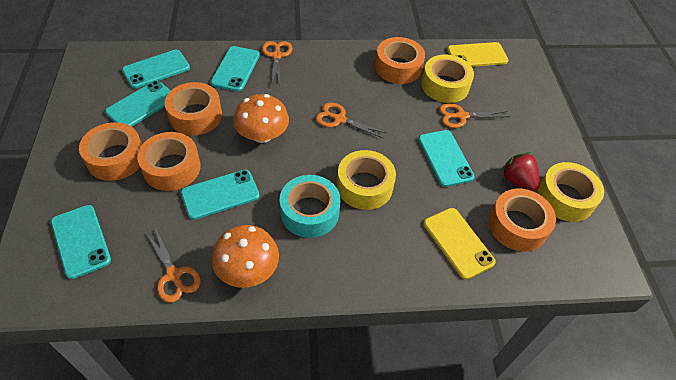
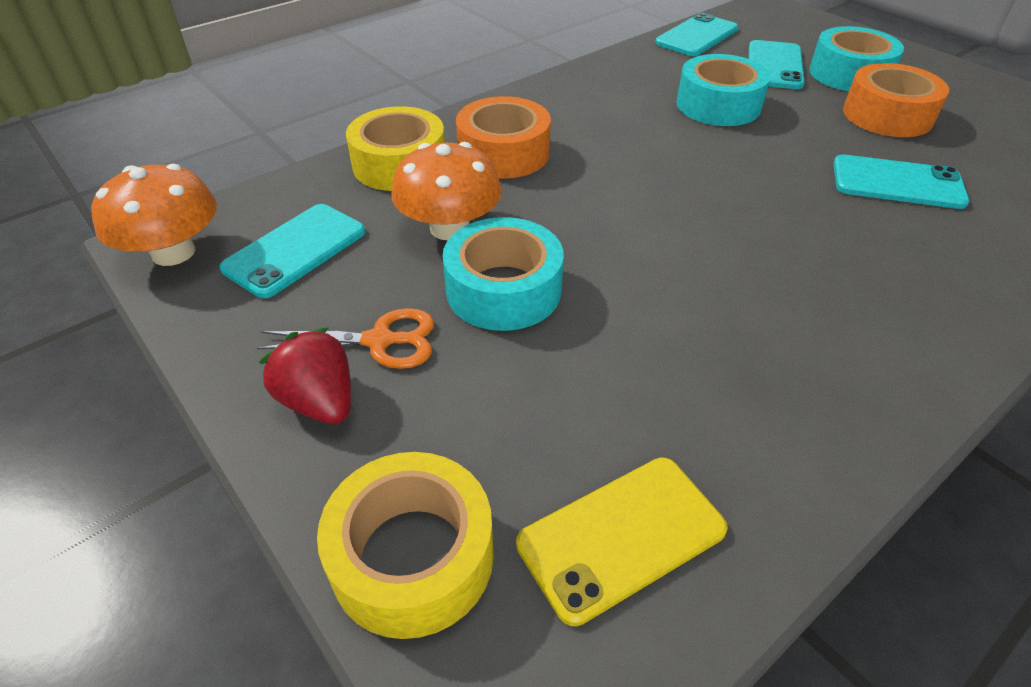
orange scissors: 4 -> 1
orange tape: 5 -> 2
turquoise phone: 6 -> 4
turquoise tape: 1 -> 3
yellow phone: 2 -> 1
yellow tape: 3 -> 2

